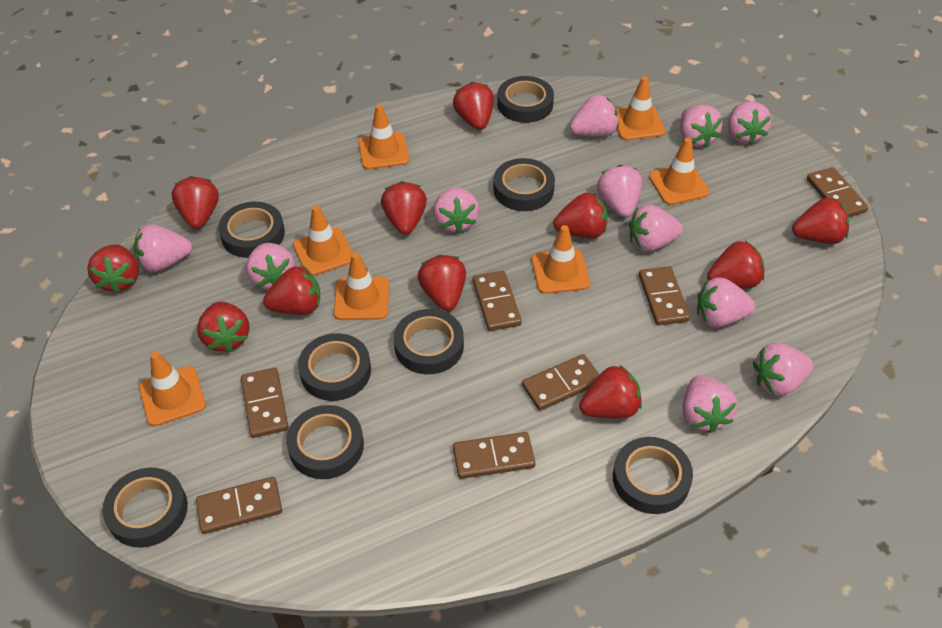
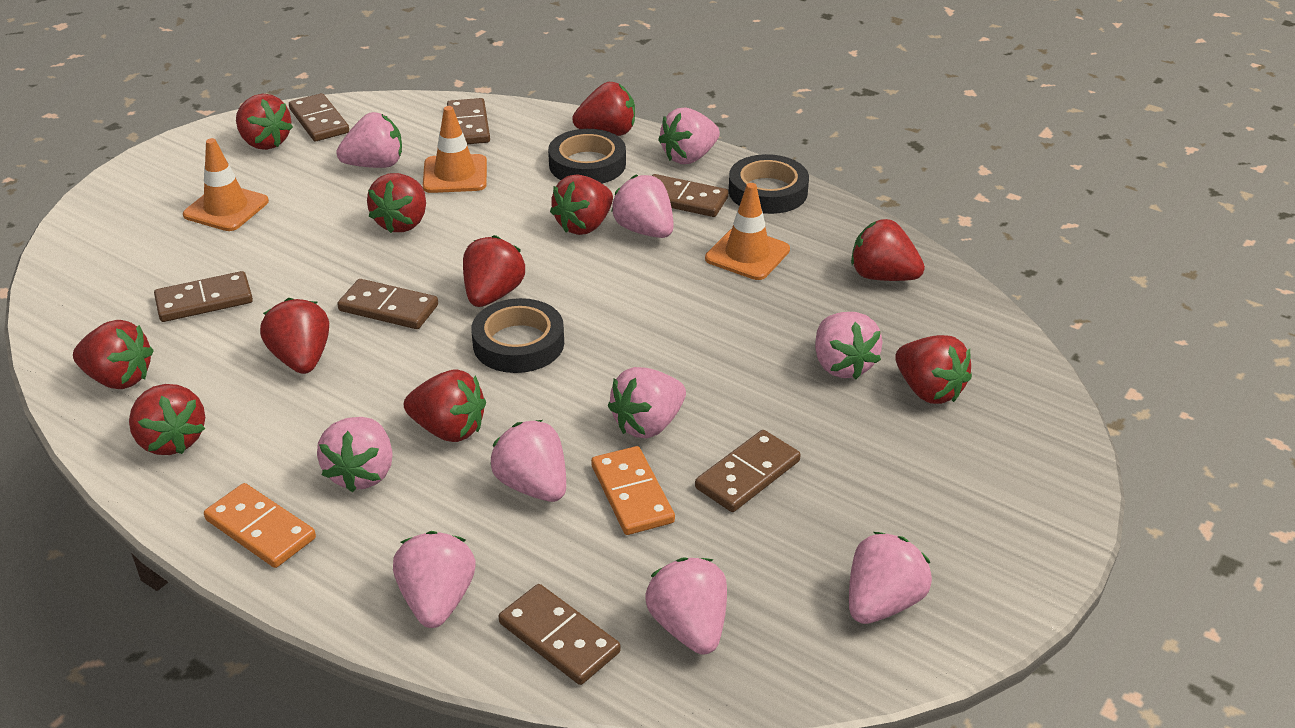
black tape: 8 -> 3
orange domino: 0 -> 2
orange traffic cone: 7 -> 3
pink strawberry: 11 -> 10

